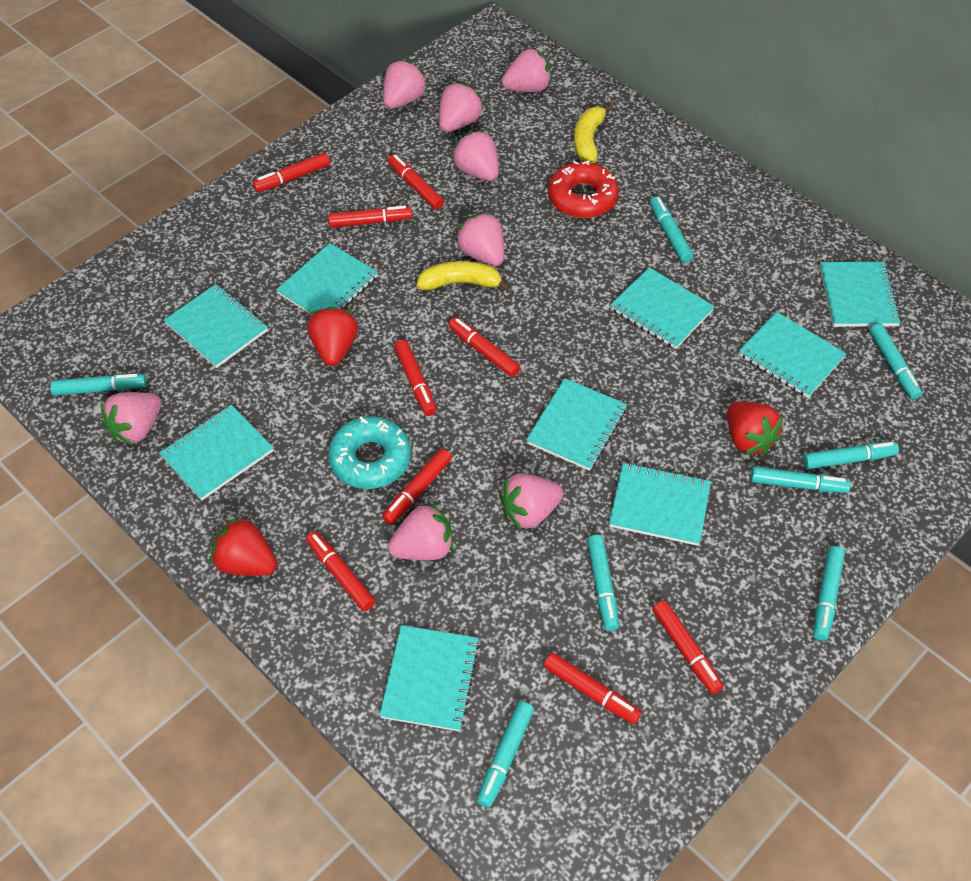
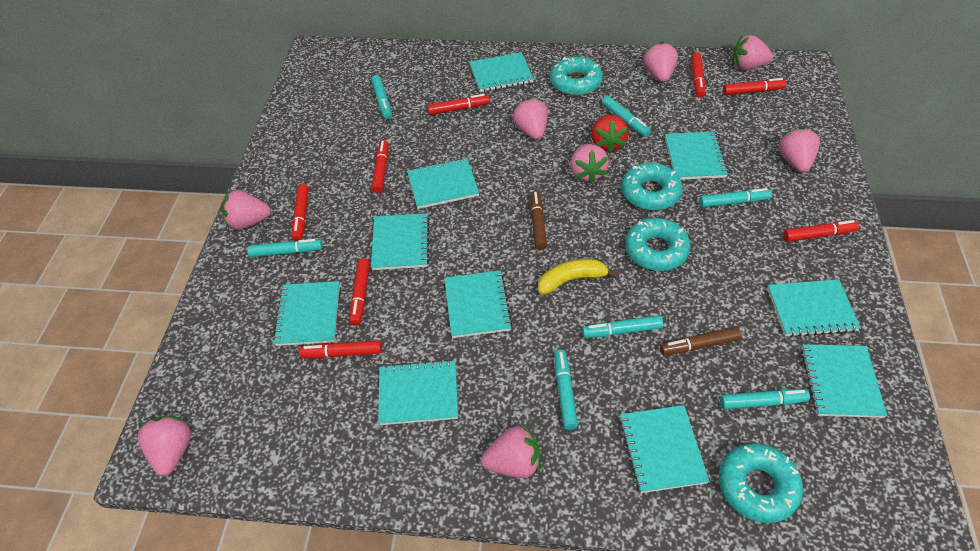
brown marker: 0 -> 2
red donut: 1 -> 0
red marker: 9 -> 8
red strawberry: 3 -> 1
turquoise donut: 1 -> 4
turquoise marker: 8 -> 7
turquoise notebook: 9 -> 10
yellow banana: 2 -> 1

